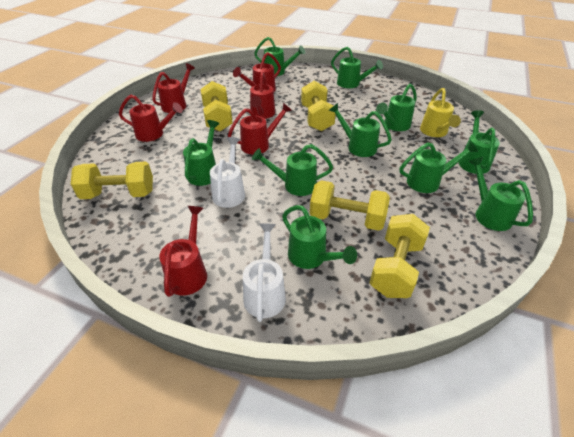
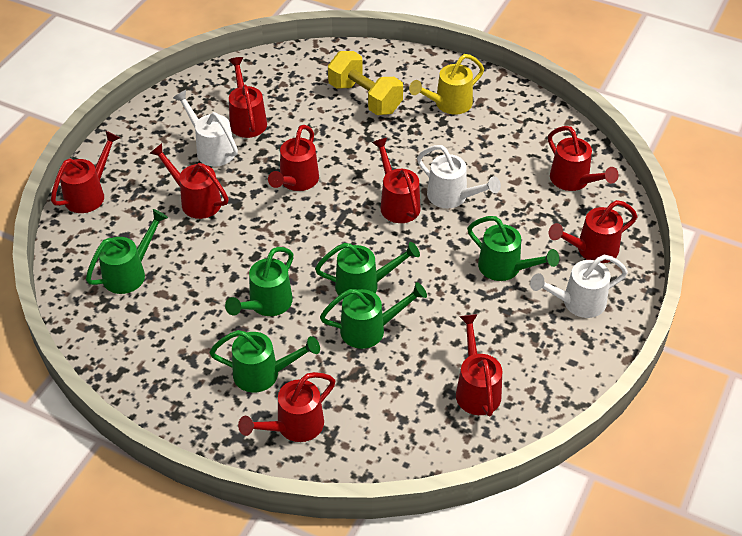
green watering can: 10 -> 6
red watering can: 6 -> 9
white watering can: 2 -> 3
yellow dumbbell: 5 -> 1

